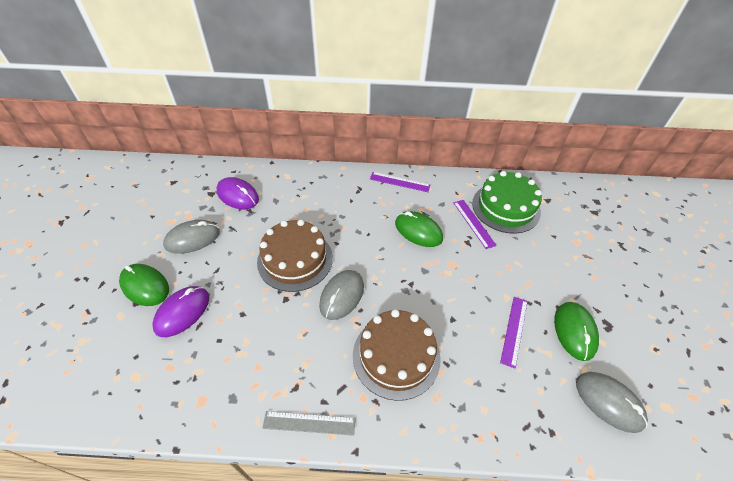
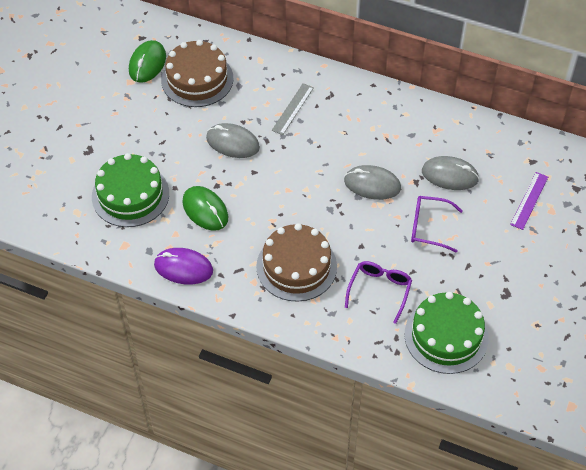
green cake: 1 -> 2
green mouse: 3 -> 2
purple glasses: 0 -> 2
purple mouse: 2 -> 1
purple ruler: 3 -> 1

